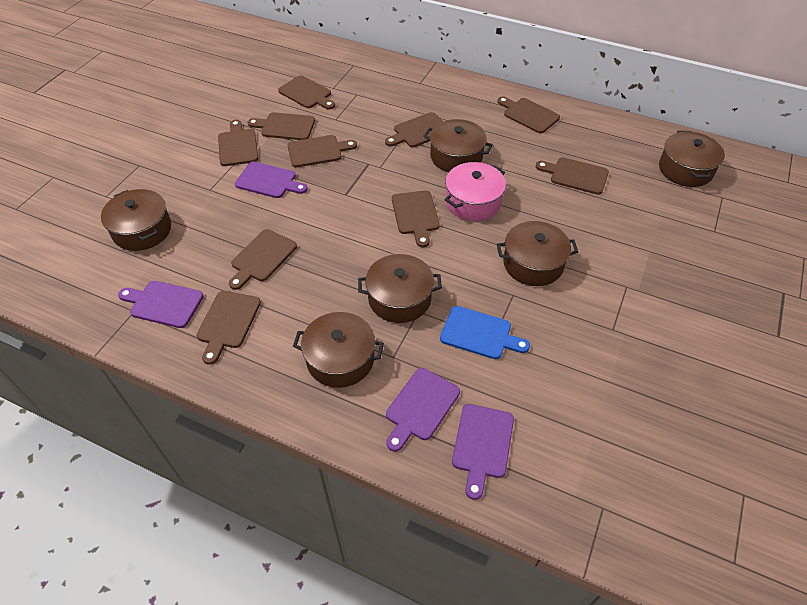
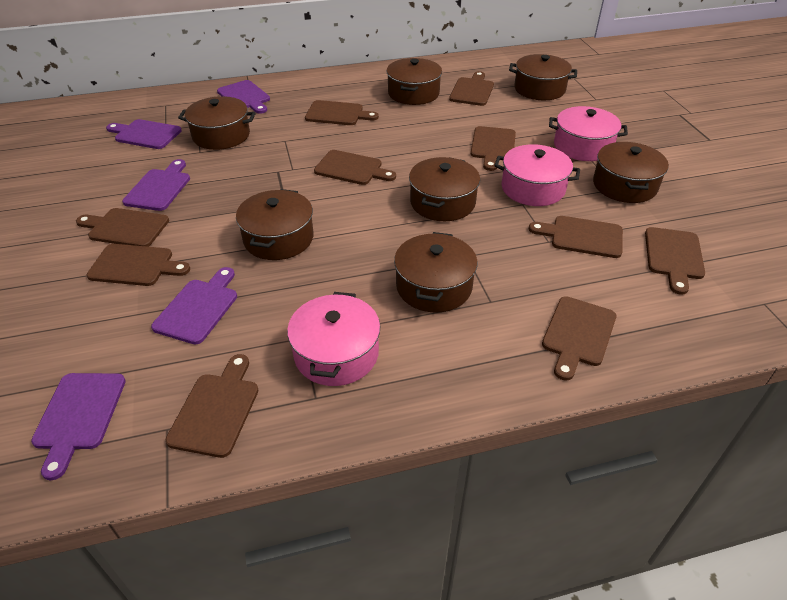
blue cutting board: 1 -> 0
brown pot: 6 -> 7
pink pot: 1 -> 3
purple cutting board: 4 -> 5

